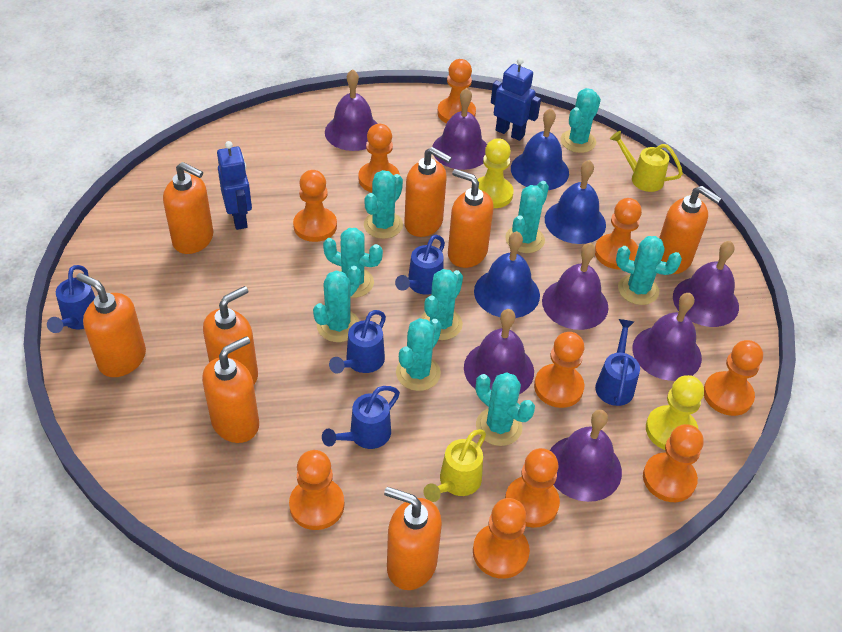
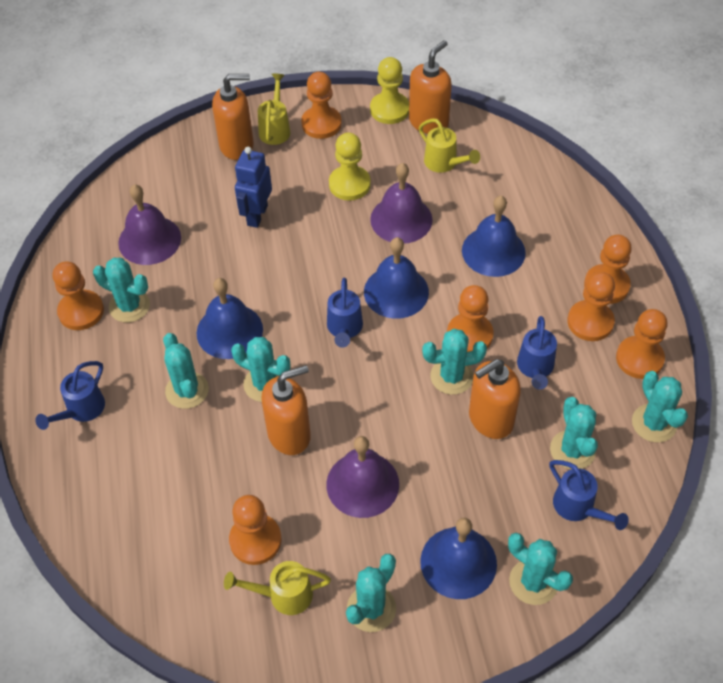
blue bell: 3 -> 4
blue robot: 2 -> 1
blue watering can: 5 -> 4
orange pawn: 10 -> 7
orange soap dispenser: 8 -> 4
purple bell: 7 -> 3
turquoise cactus: 9 -> 8
yellow watering can: 2 -> 3

